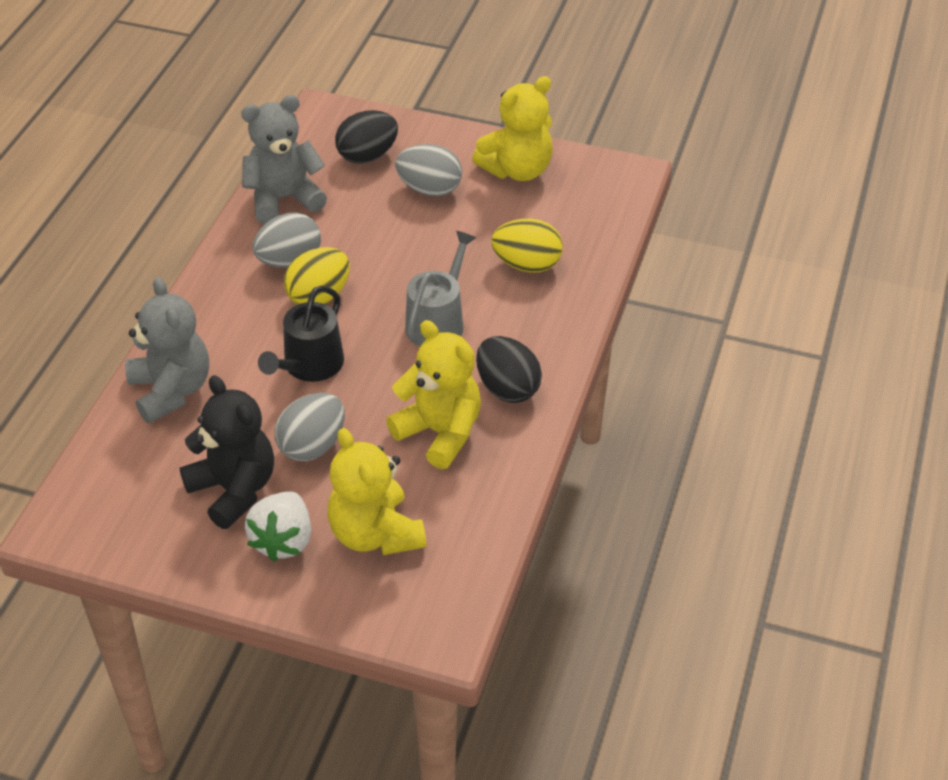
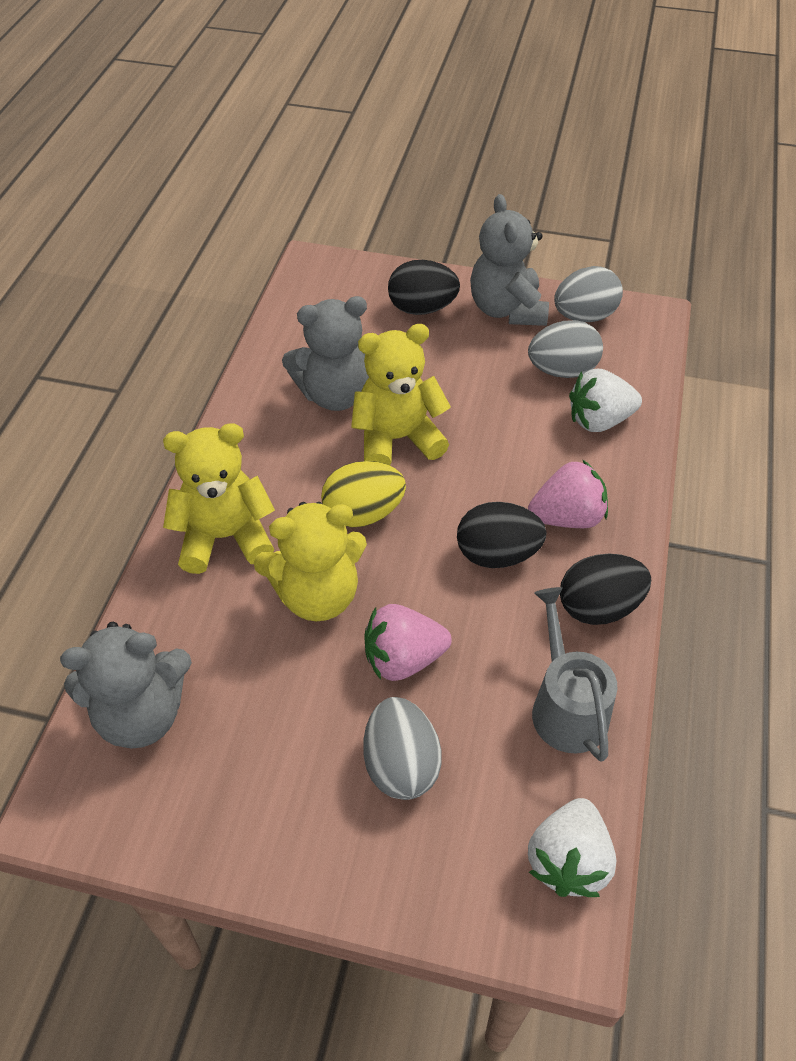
black egg: 2 -> 3
black teddy bear: 1 -> 0
black watering can: 1 -> 0
grey teddy bear: 2 -> 3
pink strawberry: 0 -> 2
white strawberry: 1 -> 2
yellow egg: 2 -> 1

